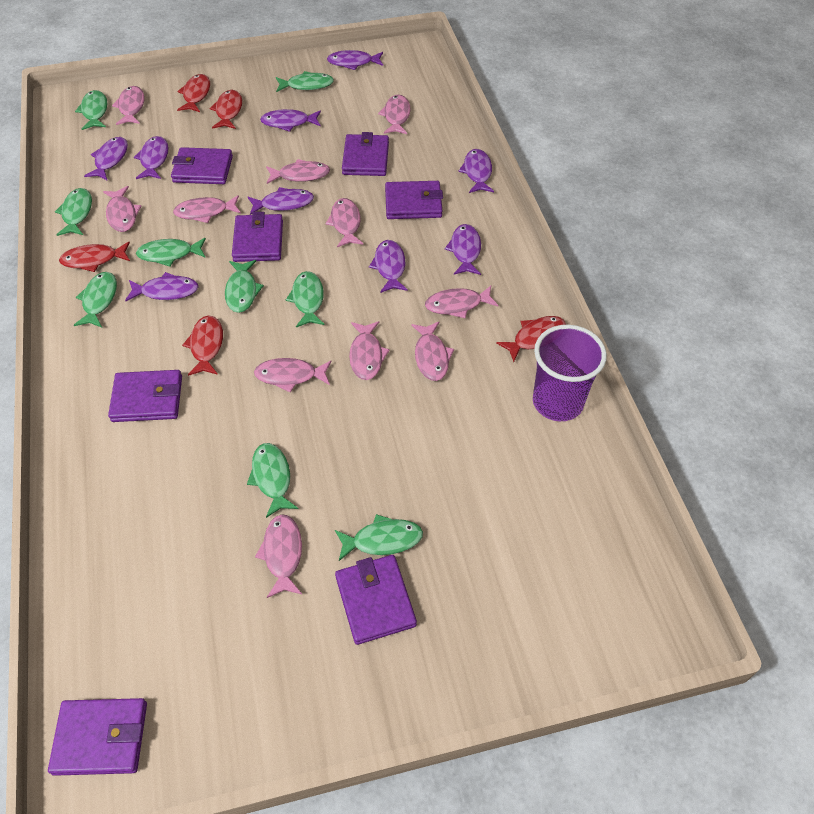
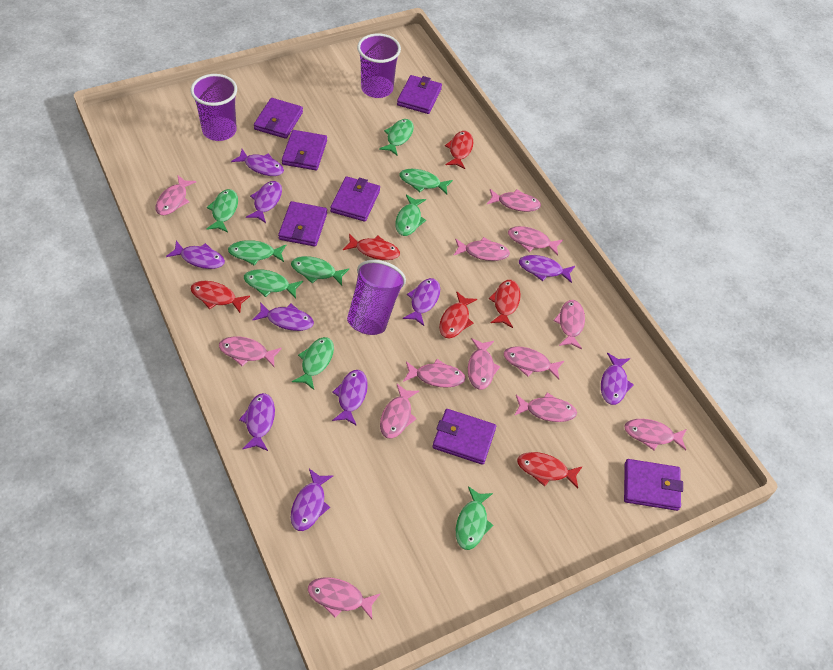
pink fish: 11 -> 13
purple cup: 1 -> 3
purple fish: 9 -> 10
red fish: 5 -> 6

